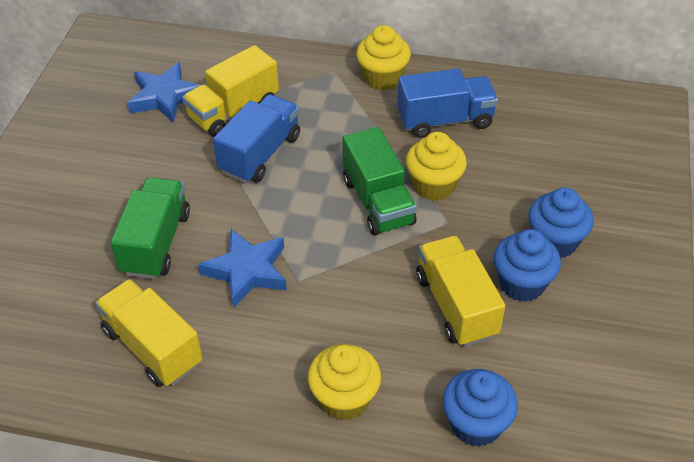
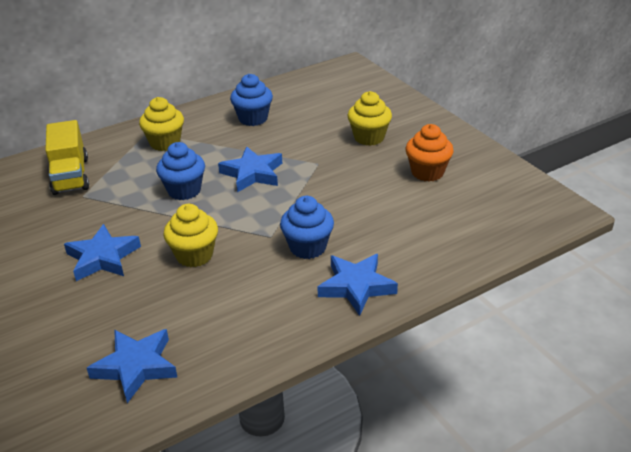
blue star: 2 -> 4
blue truck: 2 -> 0
green truck: 2 -> 0
orange cupcake: 0 -> 1
yellow truck: 3 -> 1

